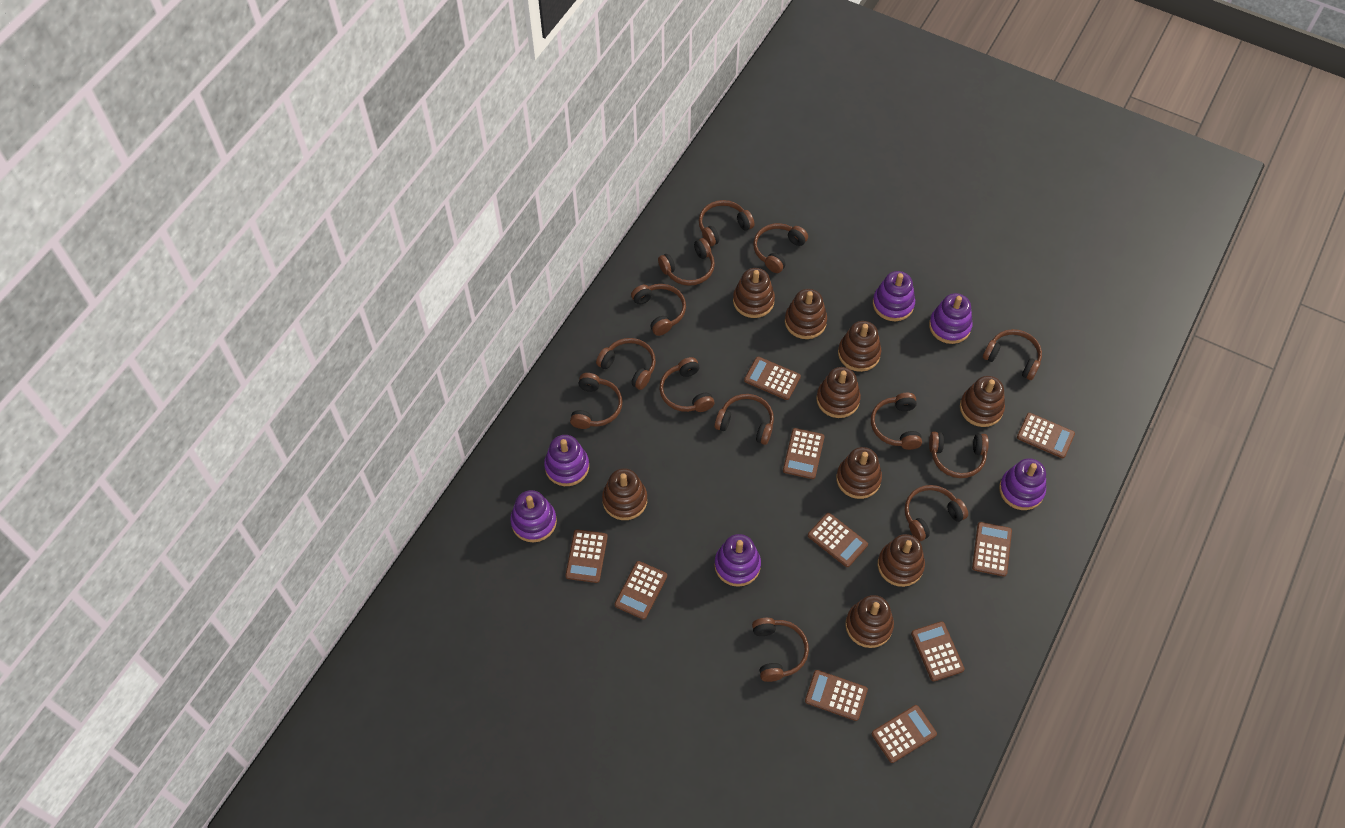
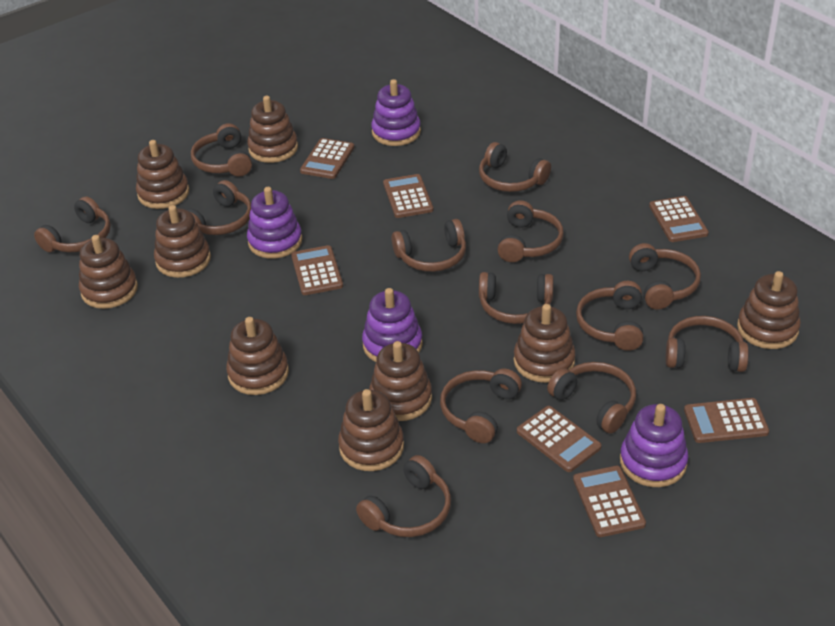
brown calculator: 10 -> 7
purple stacking toy: 6 -> 4

